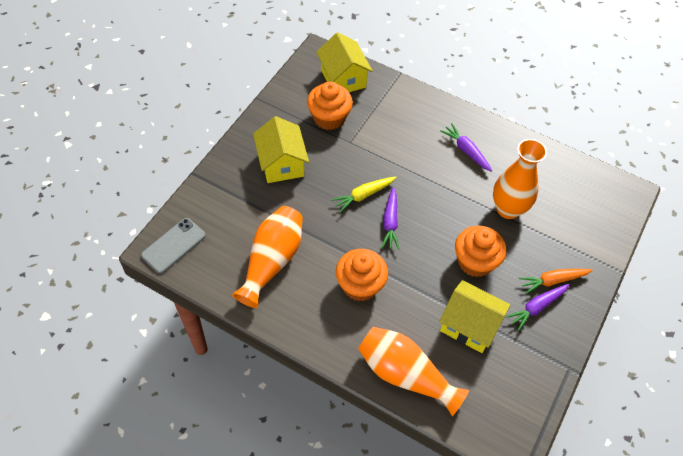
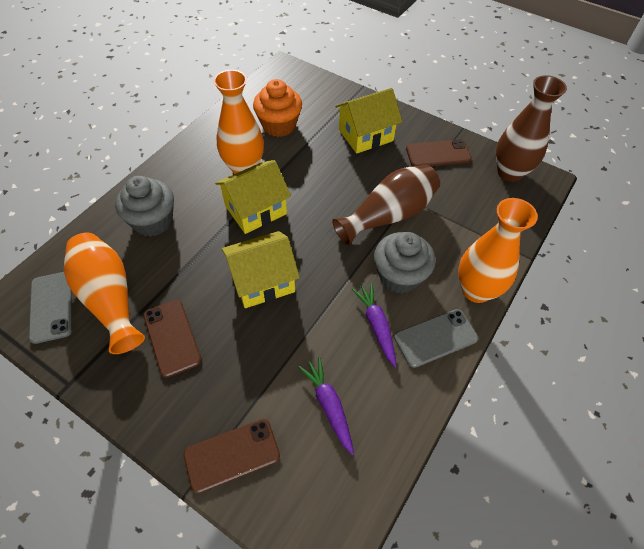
brown phone: 0 -> 3
brown vase: 0 -> 2
grey cupcake: 0 -> 2
grey phone: 1 -> 2
orange carrot: 1 -> 0
orange cupcake: 3 -> 1
purple carrot: 3 -> 2
yellow carrot: 1 -> 0

